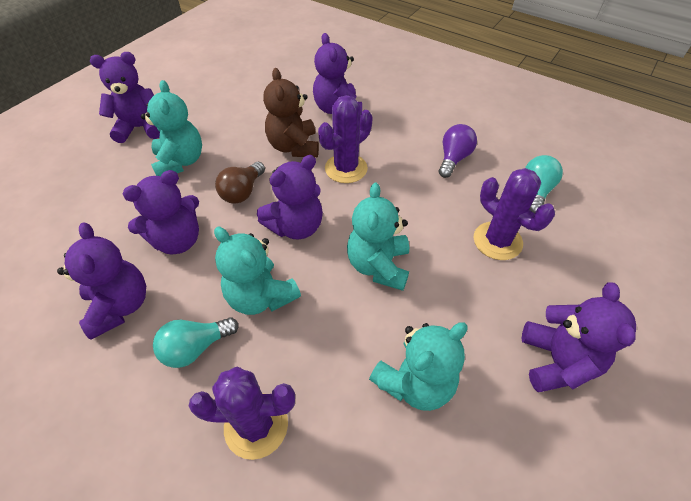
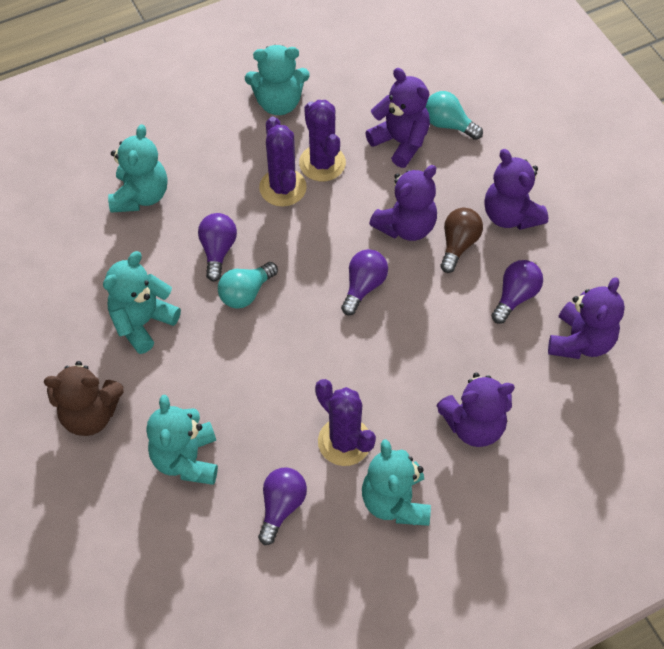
purple light bulb: 1 -> 4
purple teddy bear: 6 -> 5
turquoise teddy bear: 4 -> 5

